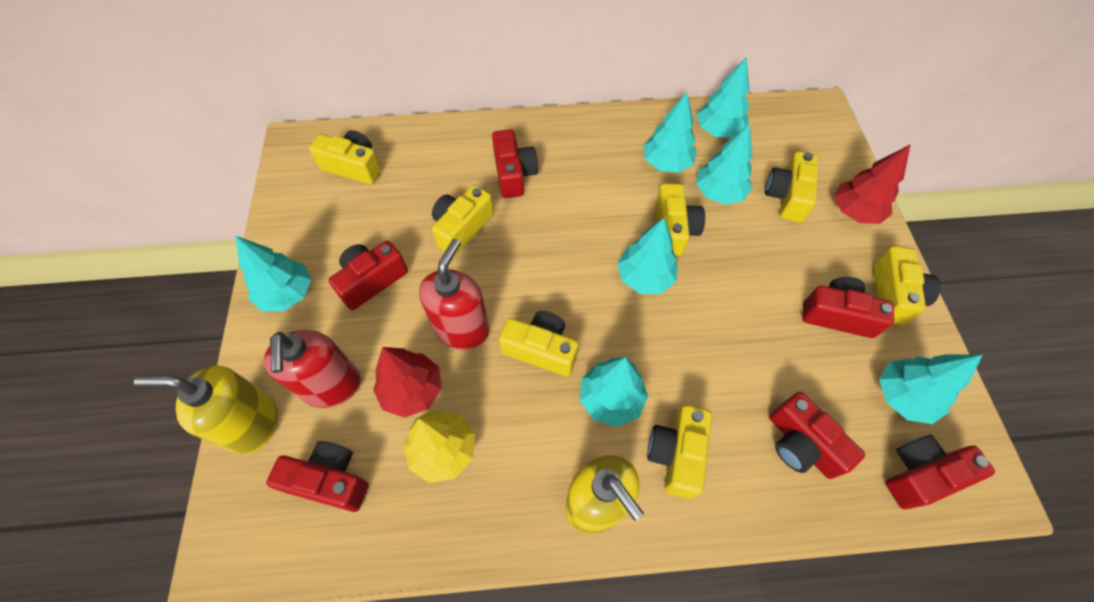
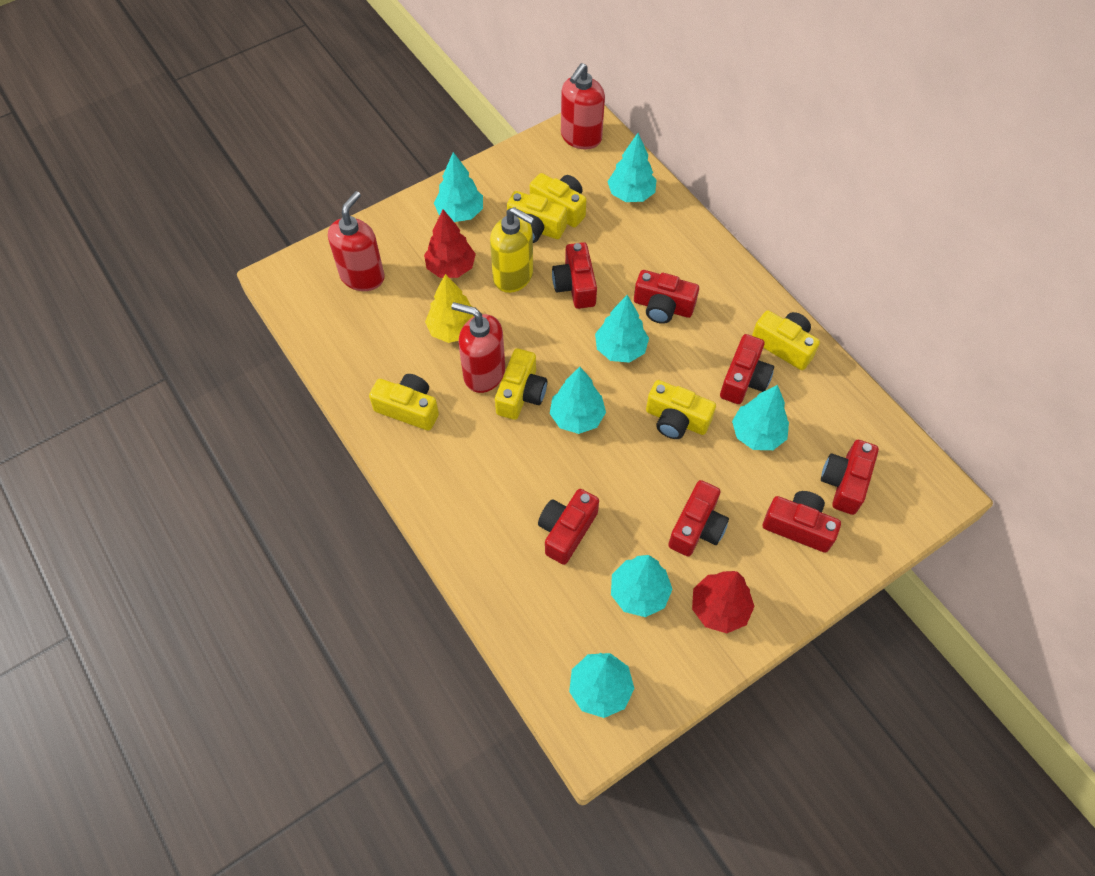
red camera: 6 -> 7
red soap dispenser: 2 -> 3
yellow camera: 7 -> 6
yellow soap dispenser: 2 -> 1

